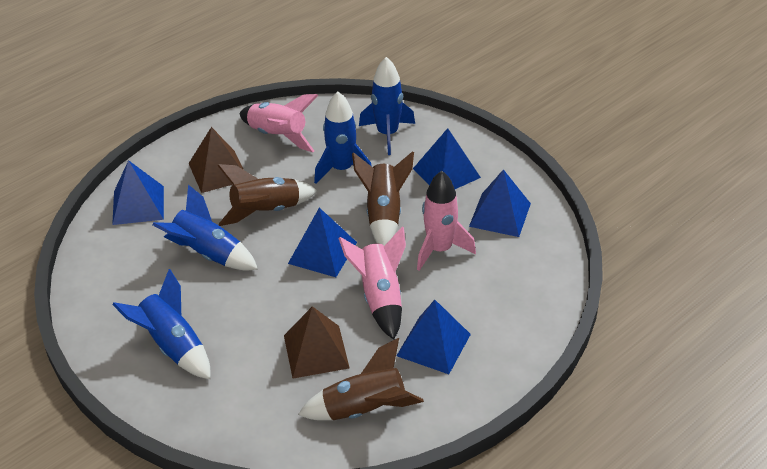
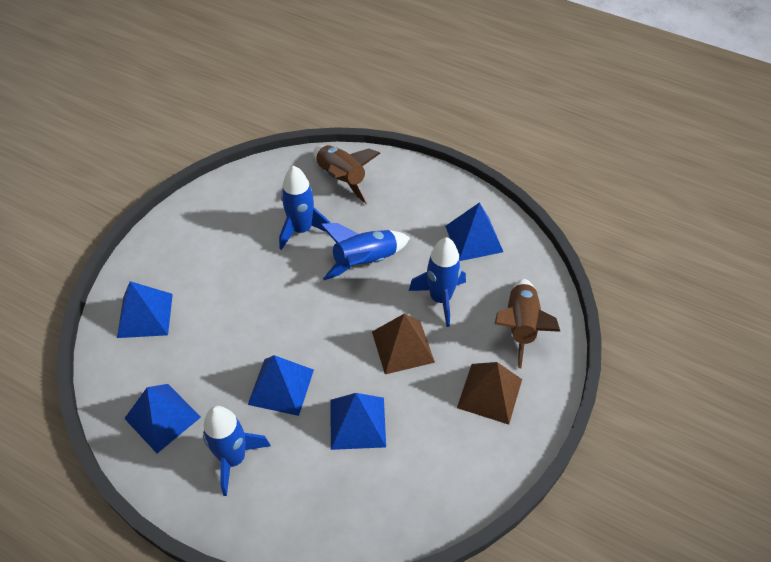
brown rocket: 3 -> 2
pink rocket: 3 -> 0

